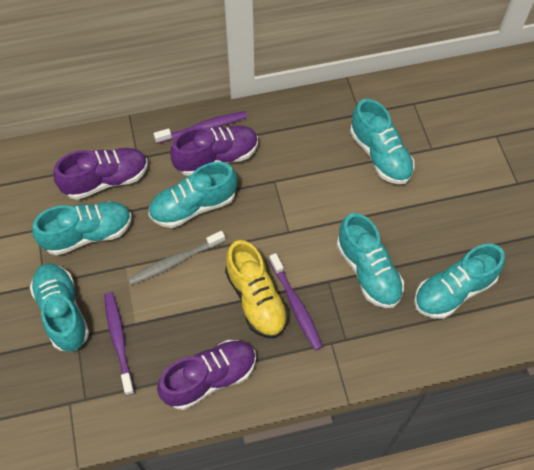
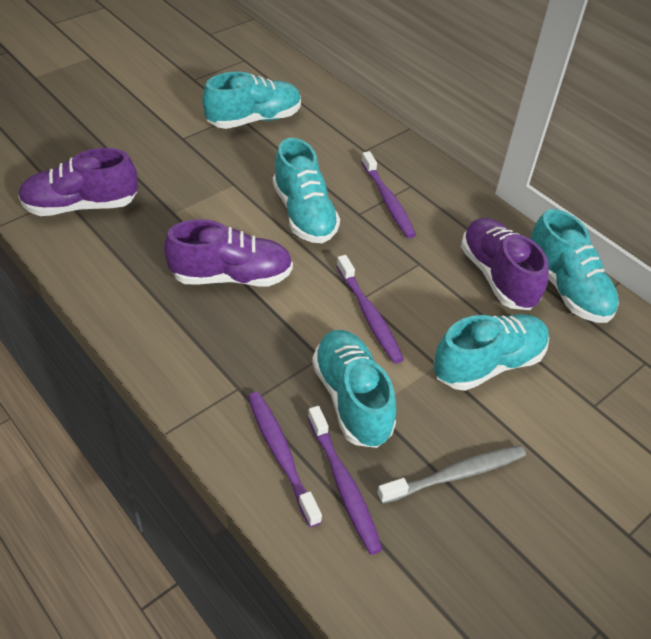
purple toothbrush: 3 -> 4
turquoise shoe: 6 -> 5
yellow shoe: 1 -> 0

